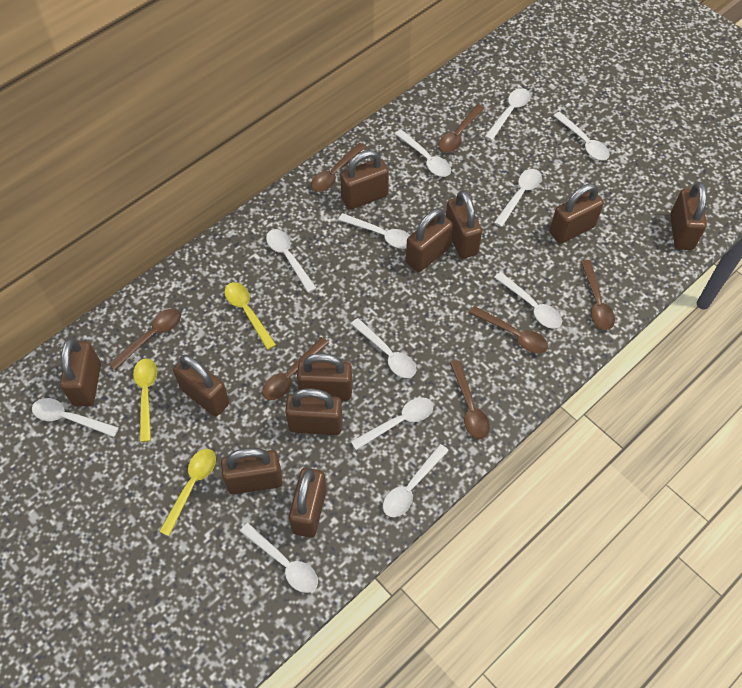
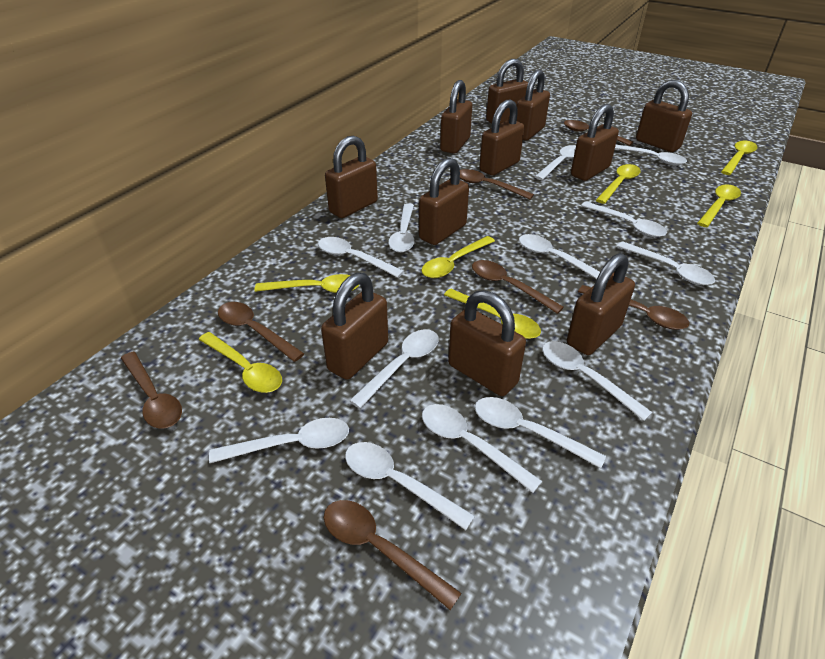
white spoon: 12 -> 13
yellow spoon: 3 -> 7

